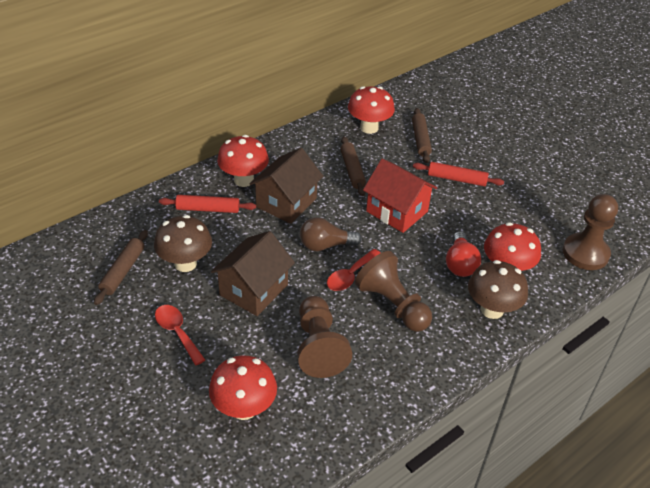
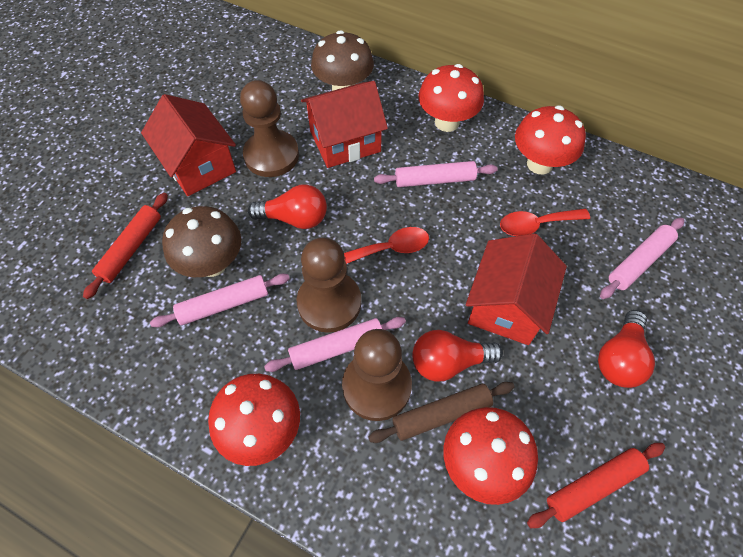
brown house: 2 -> 0
brown light bulb: 1 -> 0
brown rolling pin: 3 -> 1
pink rolling pin: 0 -> 4
red house: 1 -> 3
red light bulb: 1 -> 3

